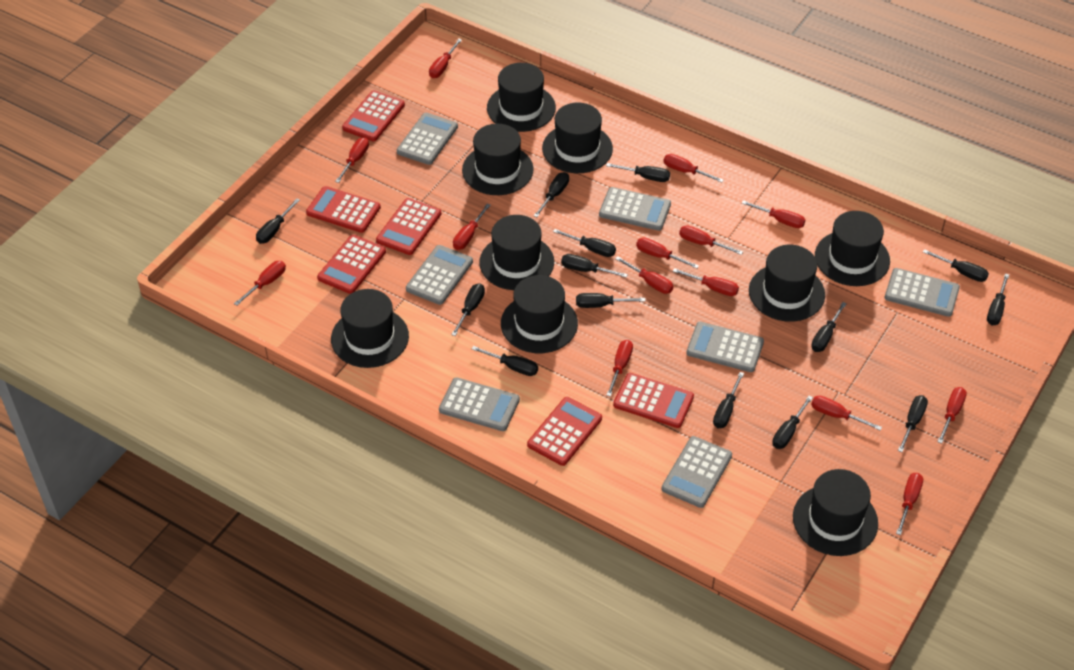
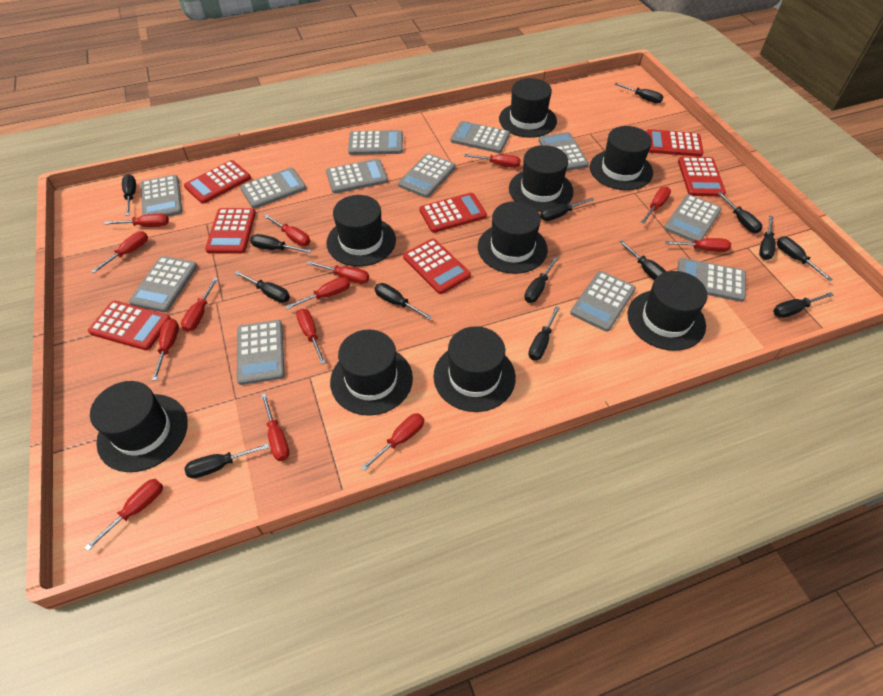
grey calculator: 7 -> 12
red calculator: 6 -> 7

